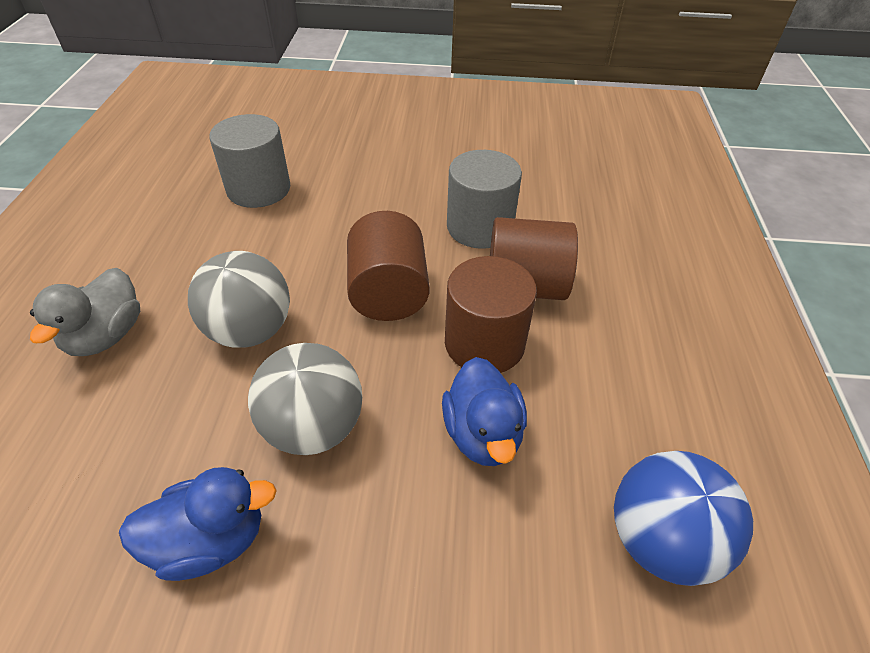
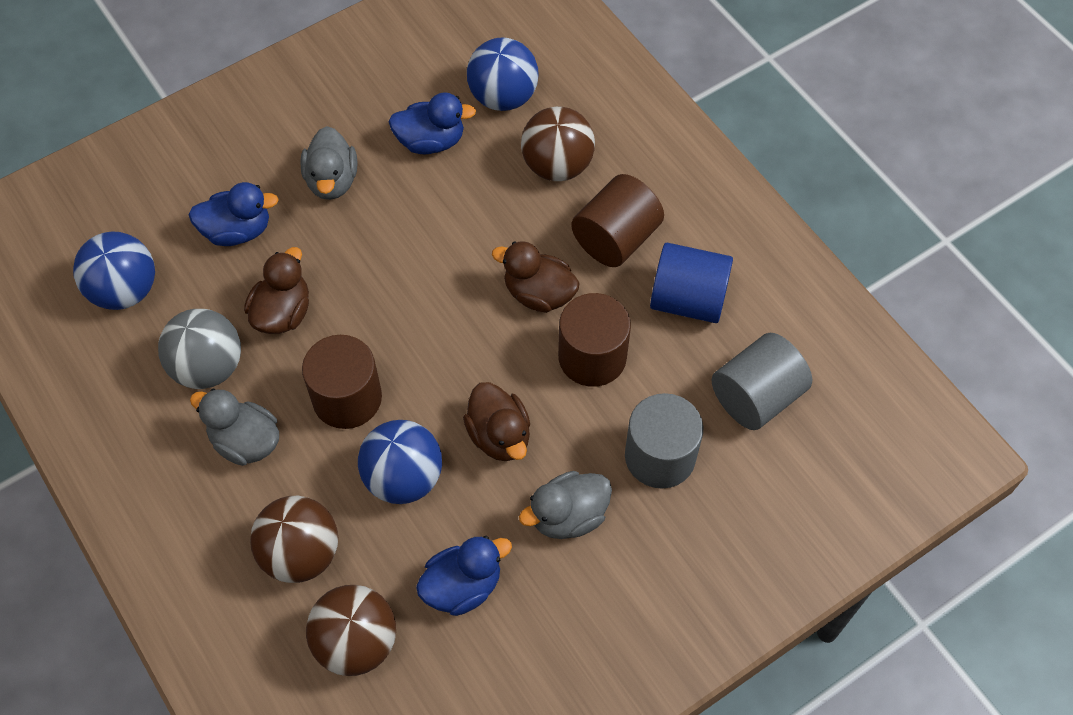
blue ball: 1 -> 3
blue cylinder: 0 -> 1
blue duck: 2 -> 3
brown ball: 0 -> 3
brown duck: 0 -> 3
grey ball: 2 -> 1
grey duck: 1 -> 3

